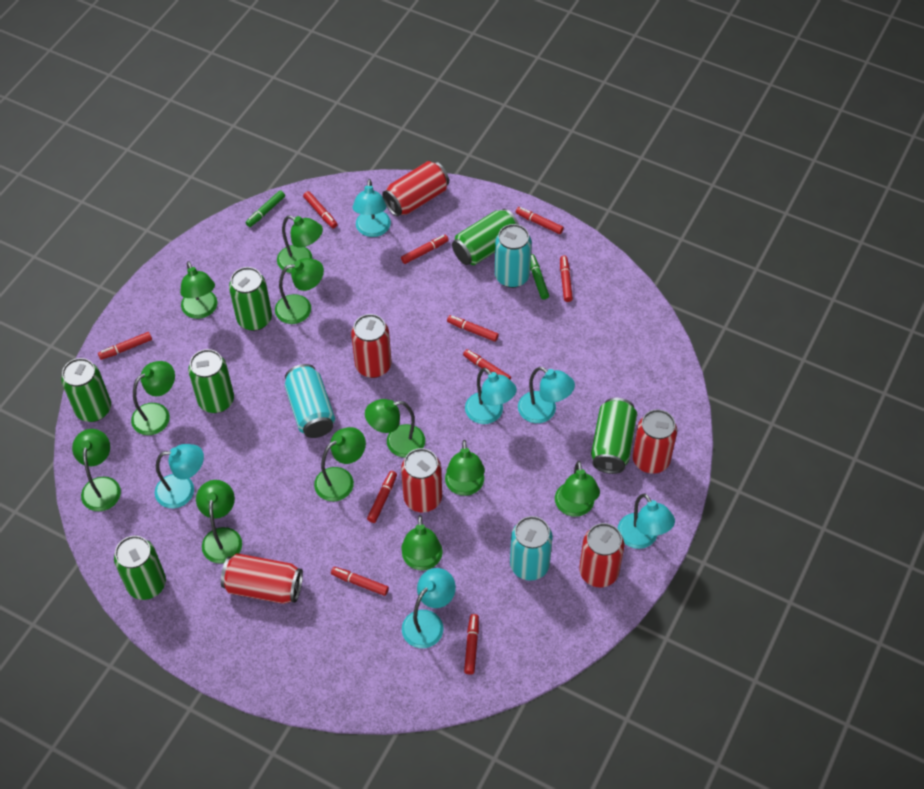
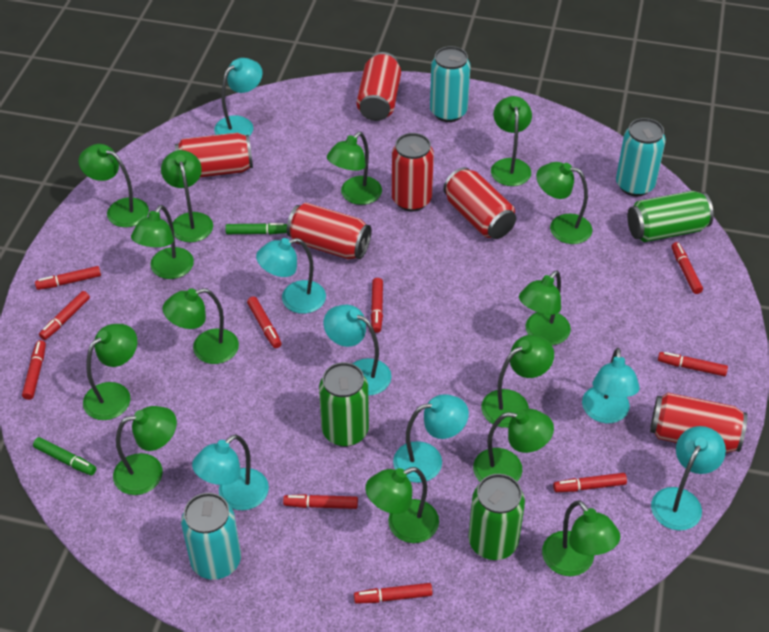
green can: 6 -> 3
green lamp: 11 -> 14
turquoise lamp: 6 -> 7

